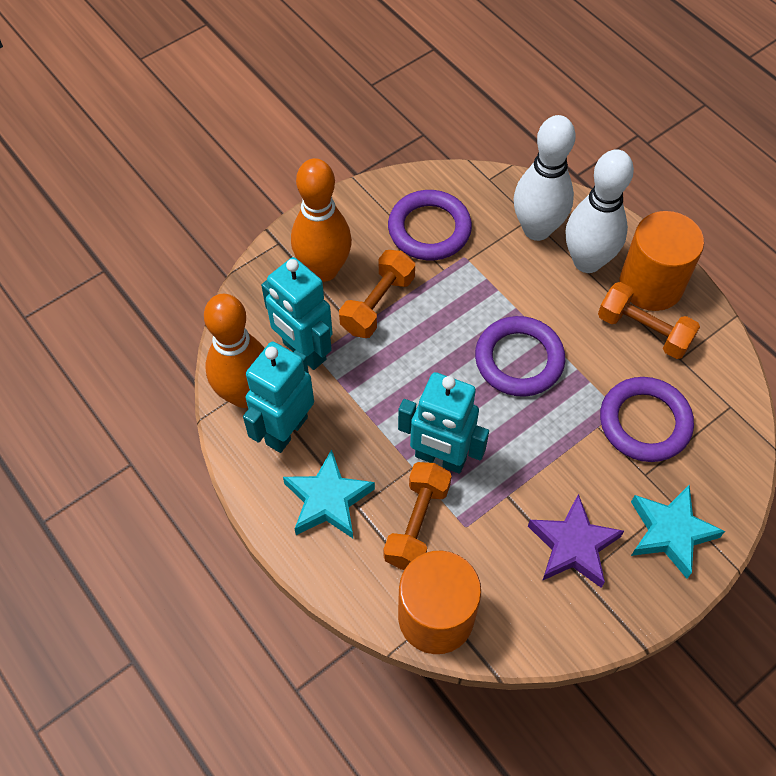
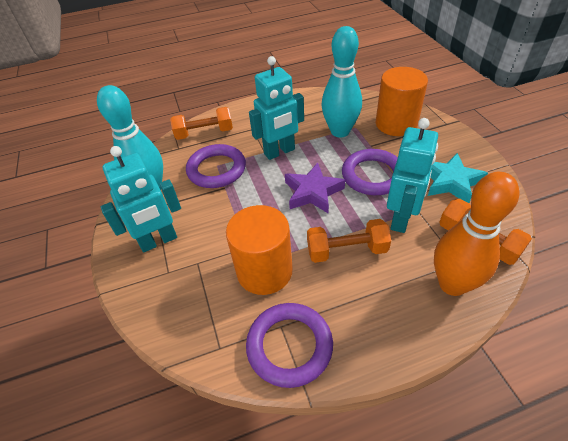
orange bowling pin: 2 -> 1
turquoise bowling pin: 0 -> 2
turquoise star: 2 -> 1
white bowling pin: 2 -> 0

